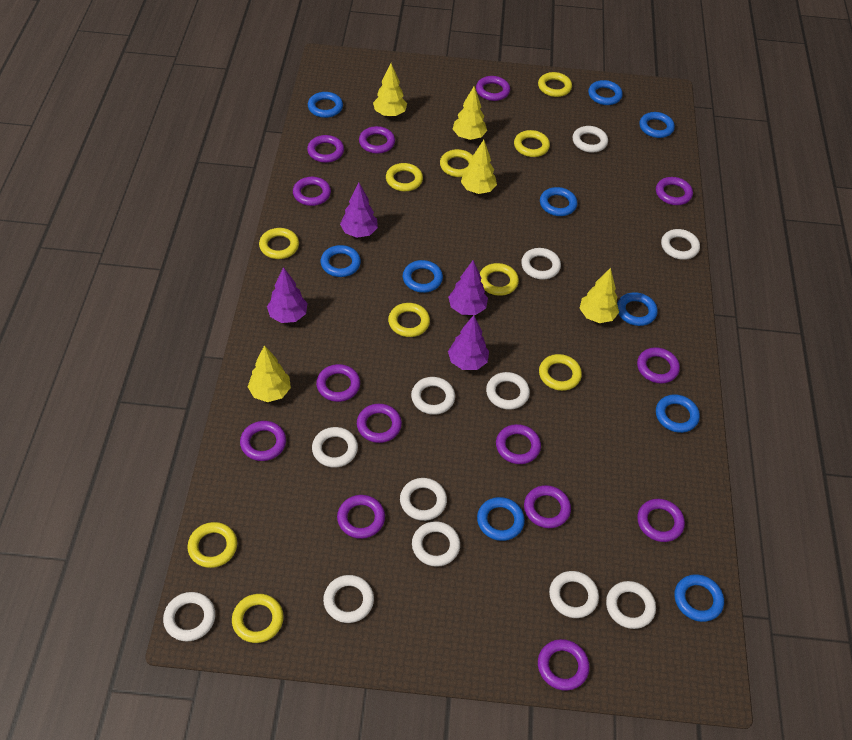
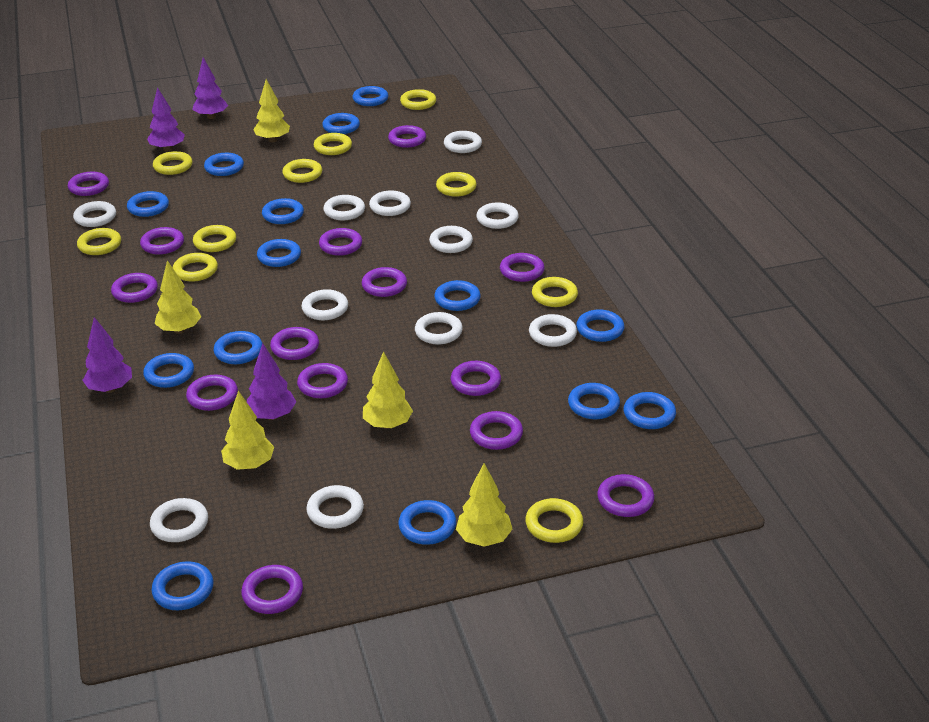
blue ring: 10 -> 14
white ring: 12 -> 11

